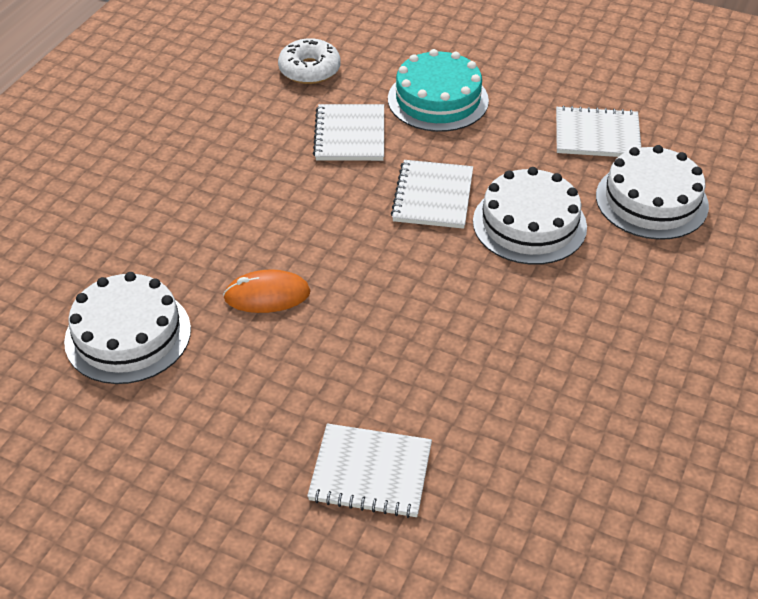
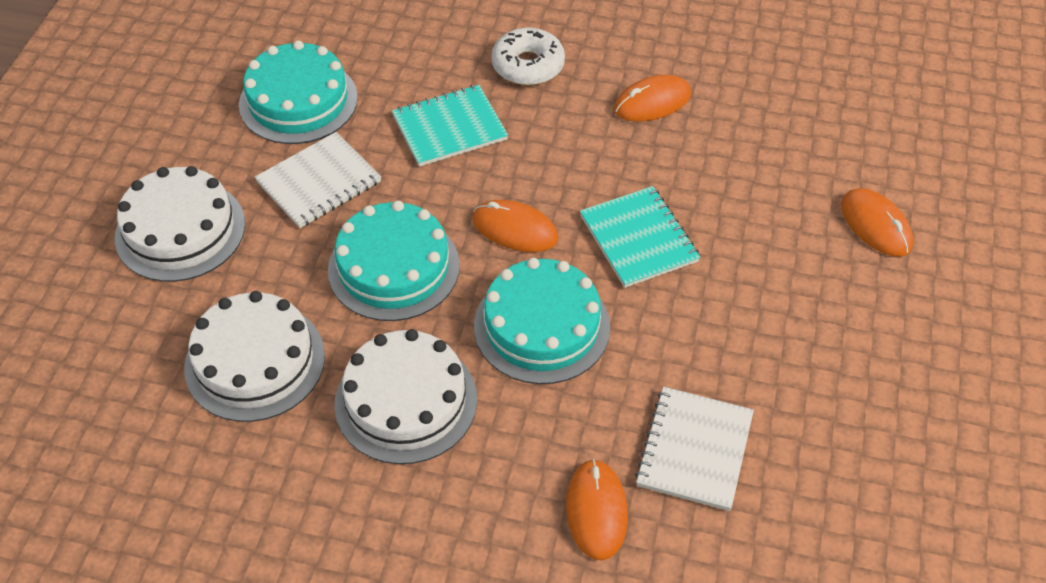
orange mouse: 1 -> 4
turquoise cake: 1 -> 3
turquoise notebook: 0 -> 2
white notebook: 4 -> 2

